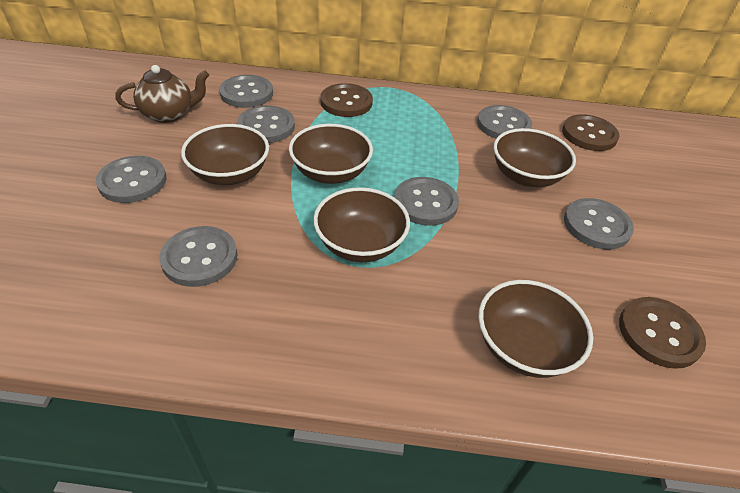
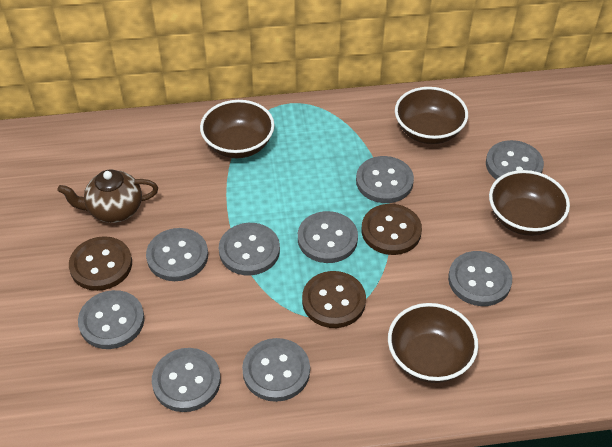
brown bowl: 5 -> 4
grey button: 7 -> 9

